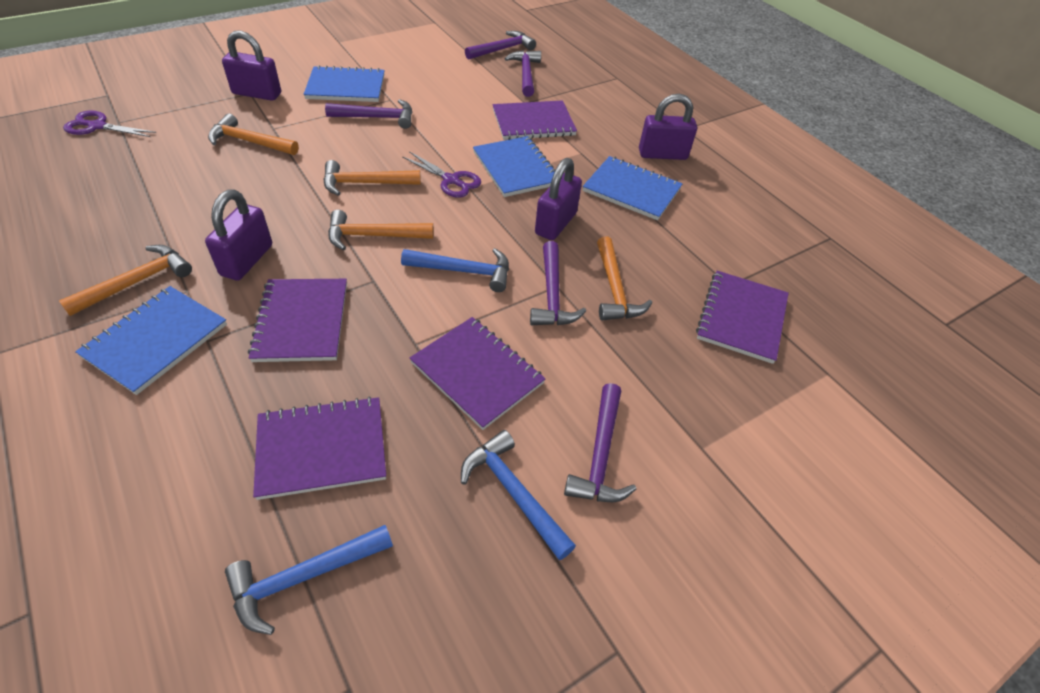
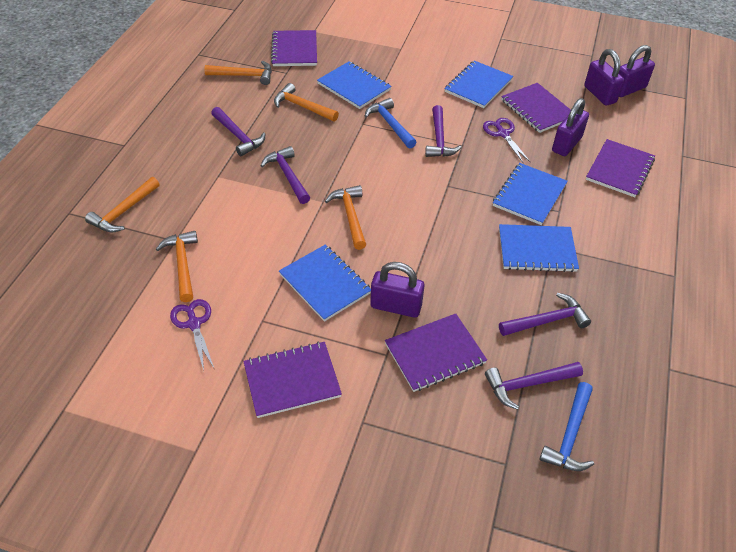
blue hammer: 3 -> 2
blue notebook: 4 -> 5

